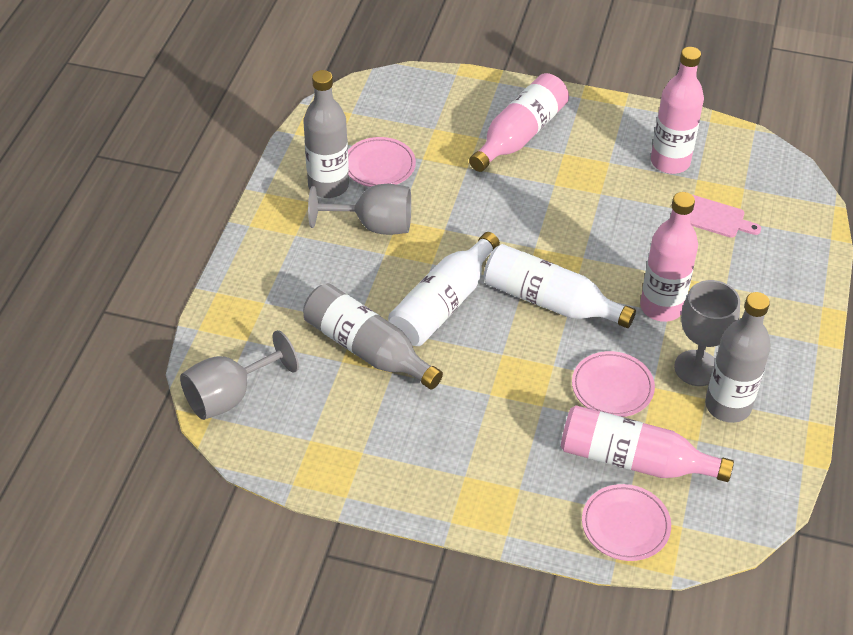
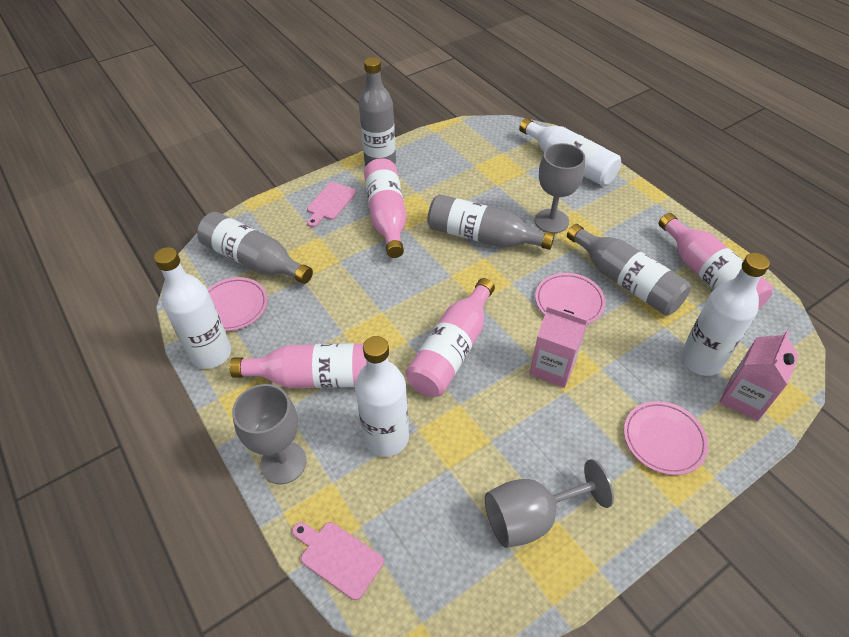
grey bottle: 3 -> 4
pink carton: 0 -> 2
pink cutting board: 1 -> 2
white bottle: 2 -> 4

